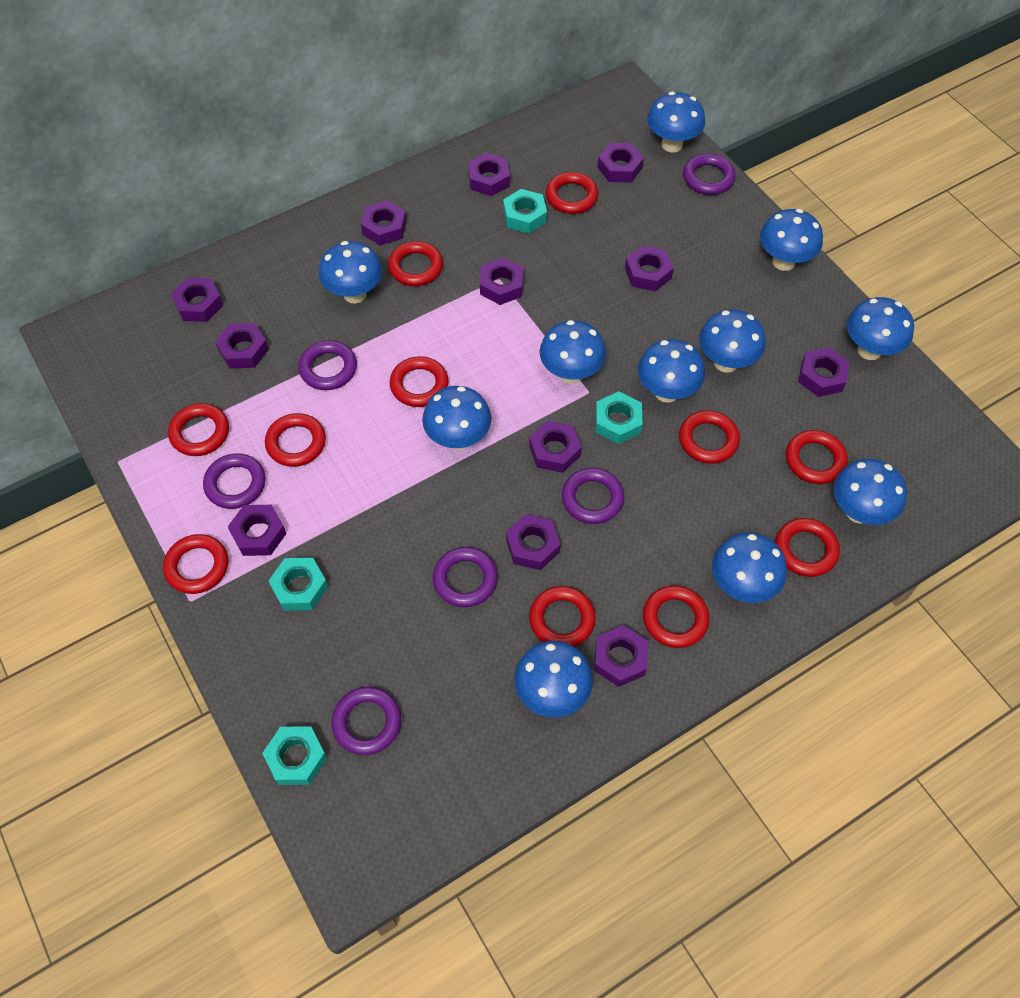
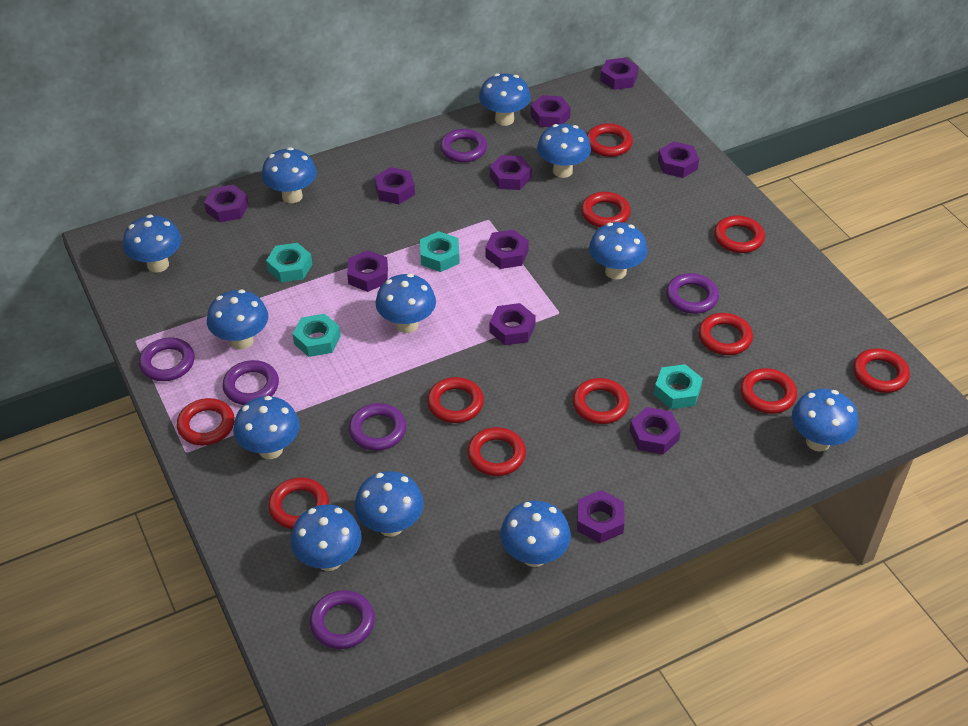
blue mushroom: 11 -> 12
purple nut: 12 -> 11

